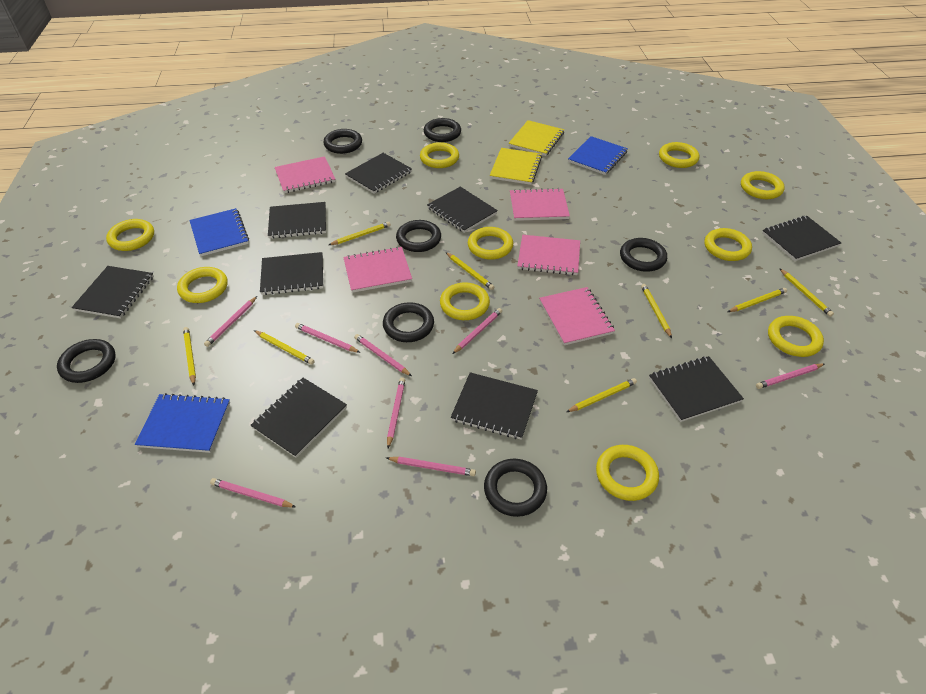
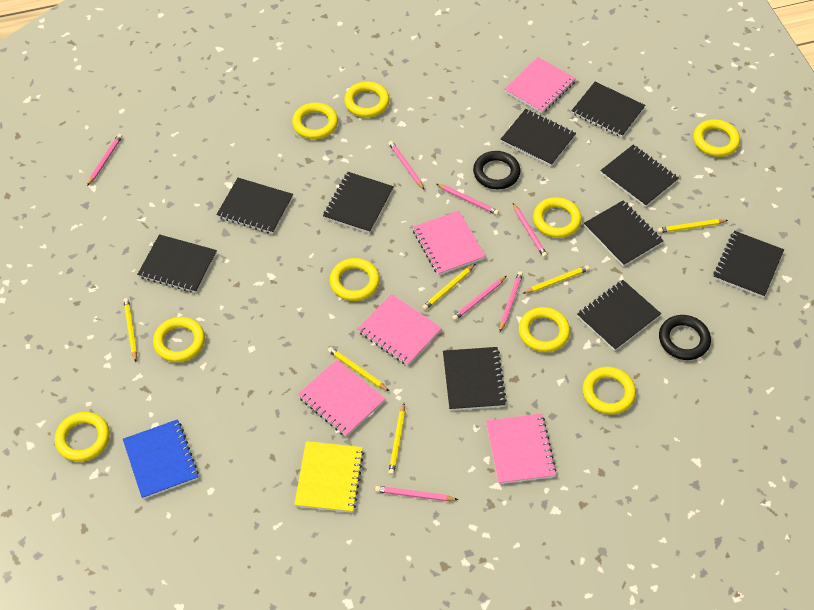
black notebook: 9 -> 10
black ring: 7 -> 2
blue notebook: 3 -> 1
pink pencil: 8 -> 7
yellow notebook: 2 -> 1
yellow pencil: 8 -> 6
yellow ring: 10 -> 9

